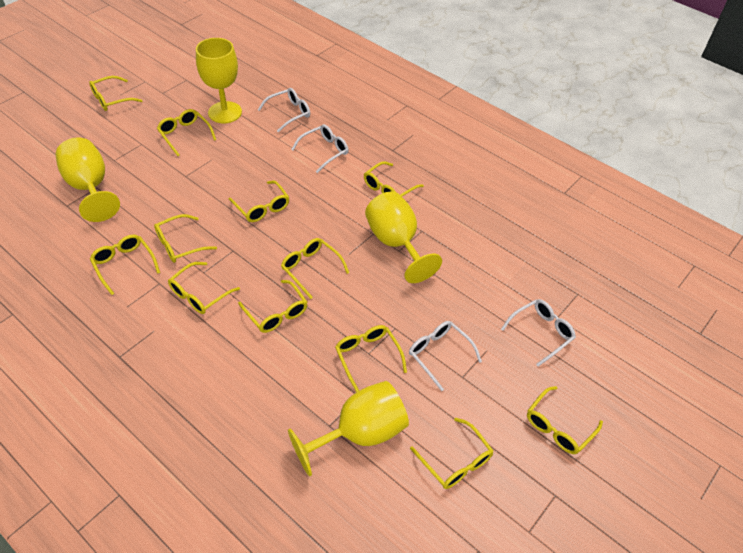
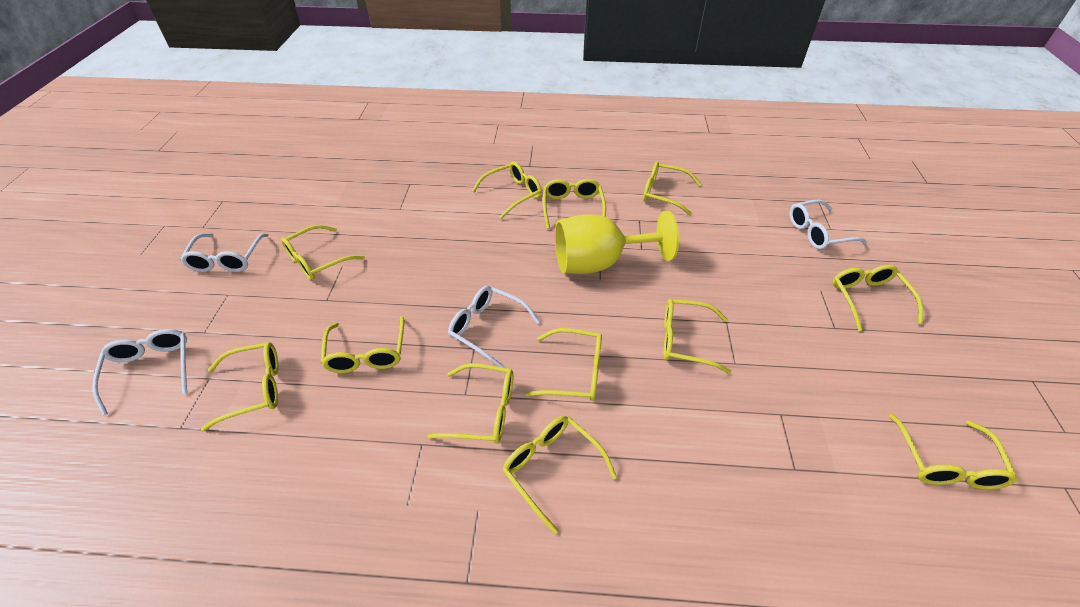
yellow goblet: 4 -> 1

